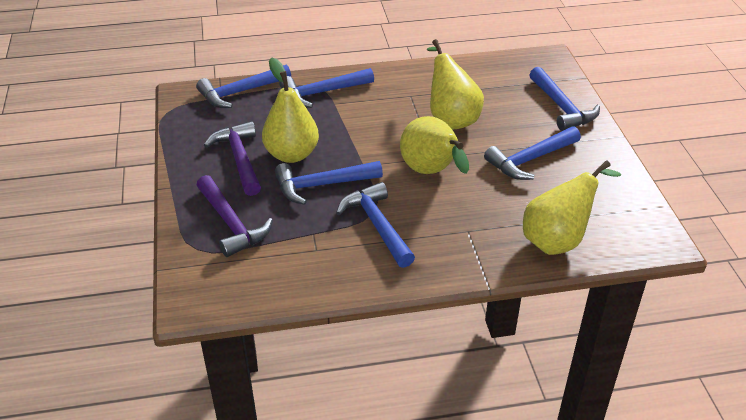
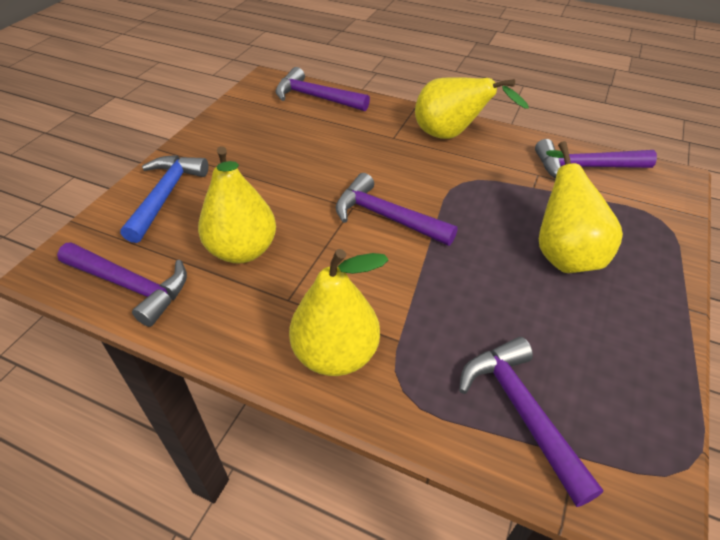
blue hammer: 6 -> 1
purple hammer: 2 -> 5

